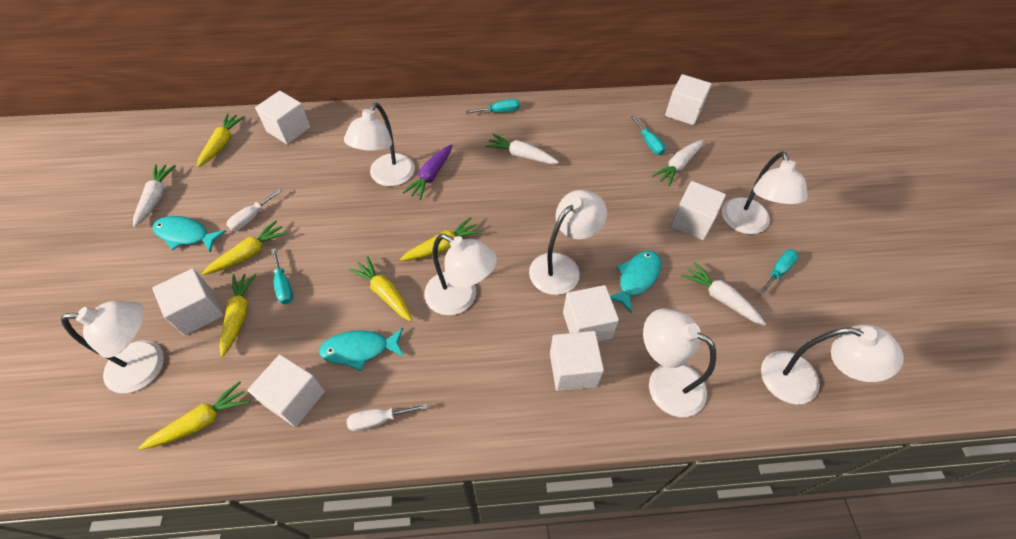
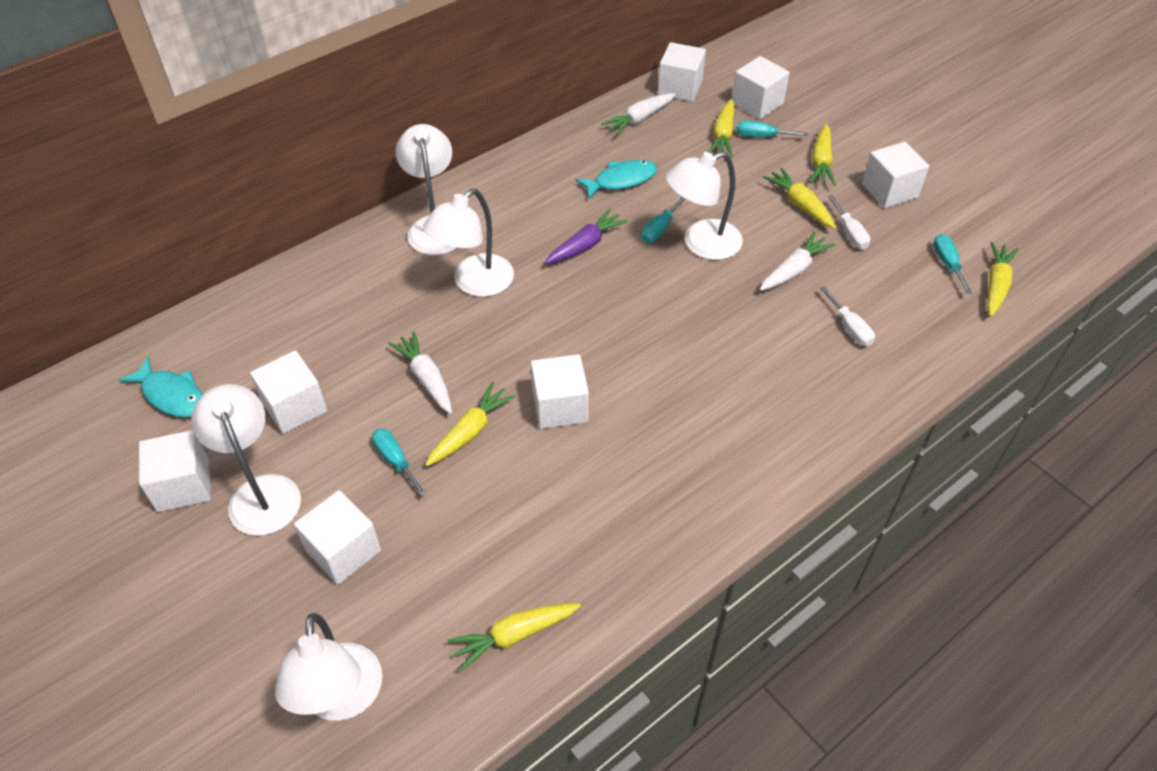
turquoise fish: 3 -> 2
white carrot: 4 -> 3
white lamp: 7 -> 5

